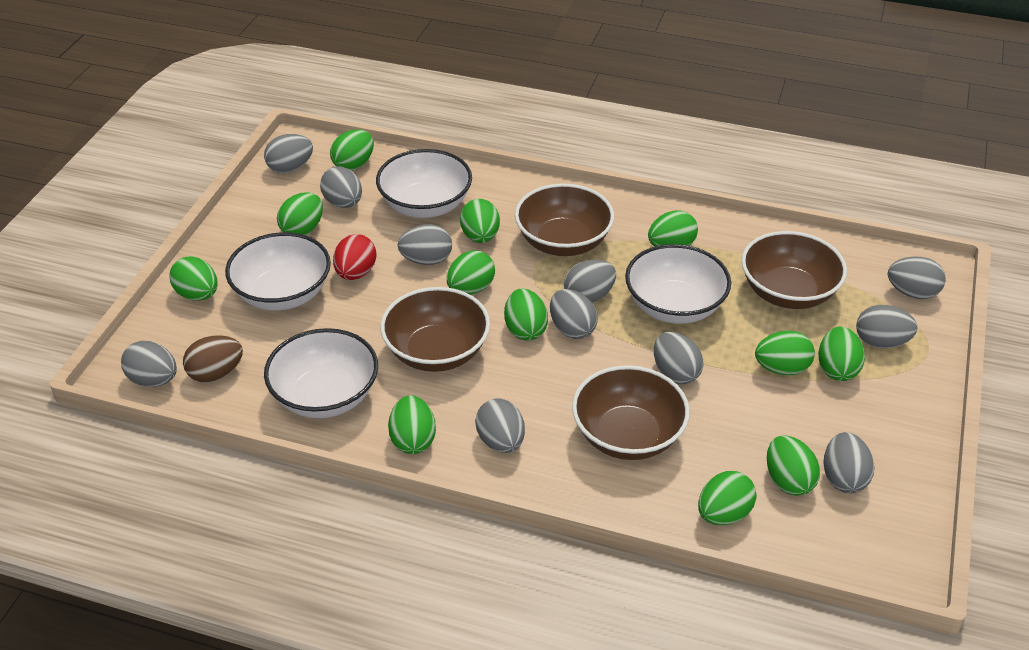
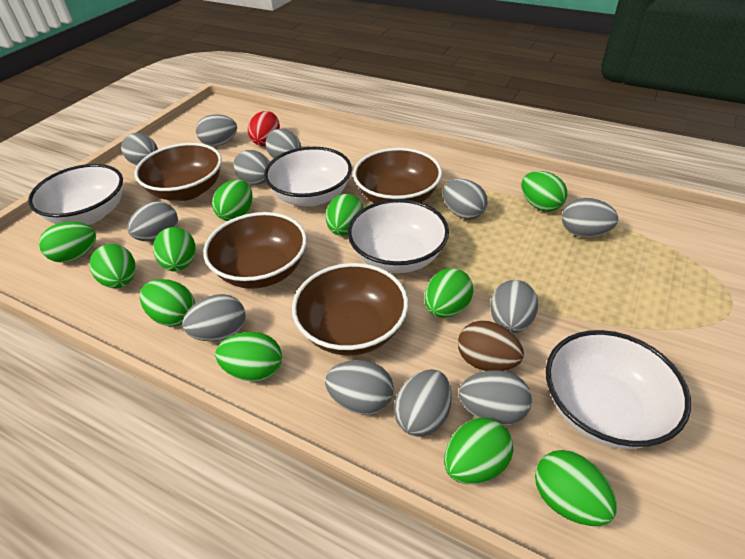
green egg: 12 -> 11
grey egg: 11 -> 12

